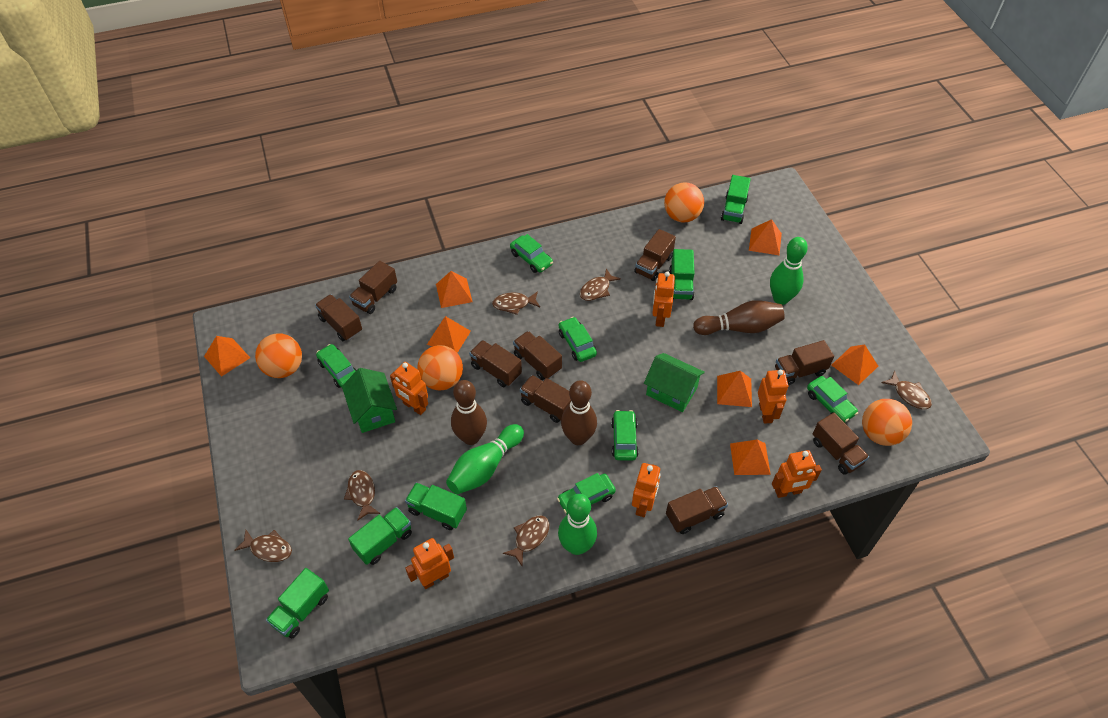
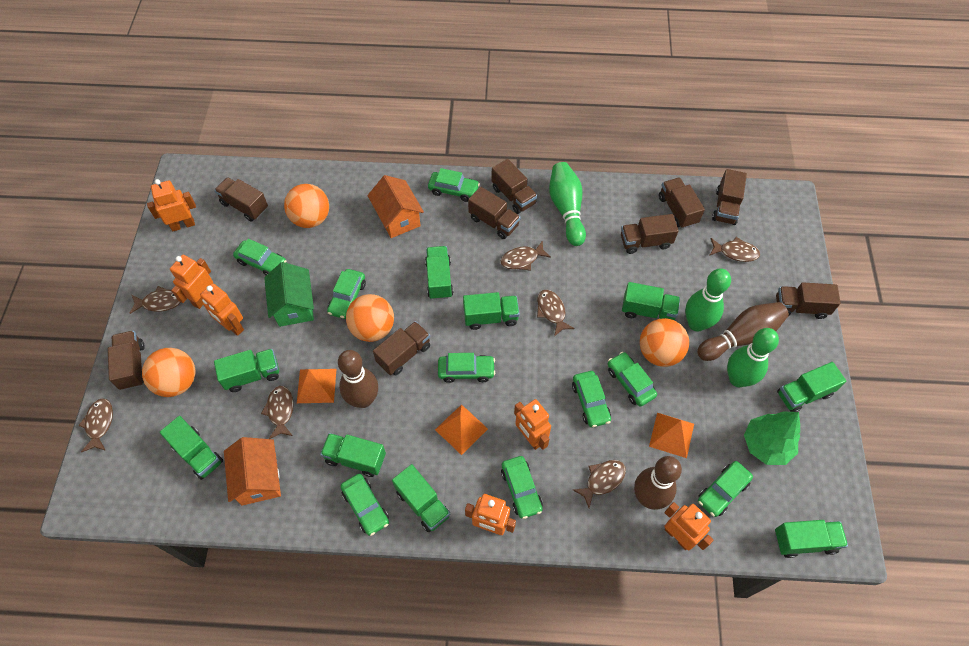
brown fish: 6 -> 7
green car: 6 -> 9
green house: 2 -> 1
green tree: 0 -> 1
green truck: 5 -> 9
orange house: 0 -> 2
orange pyramid: 7 -> 3

